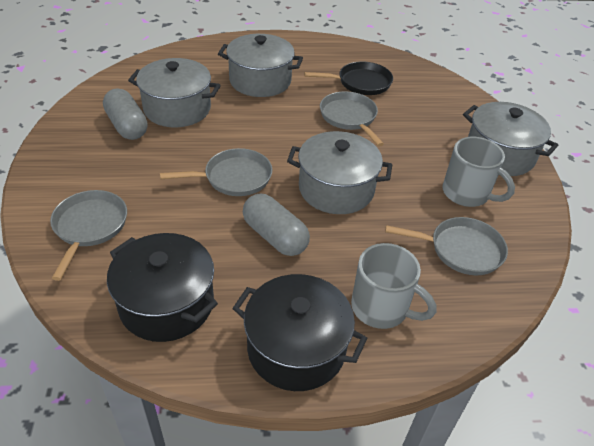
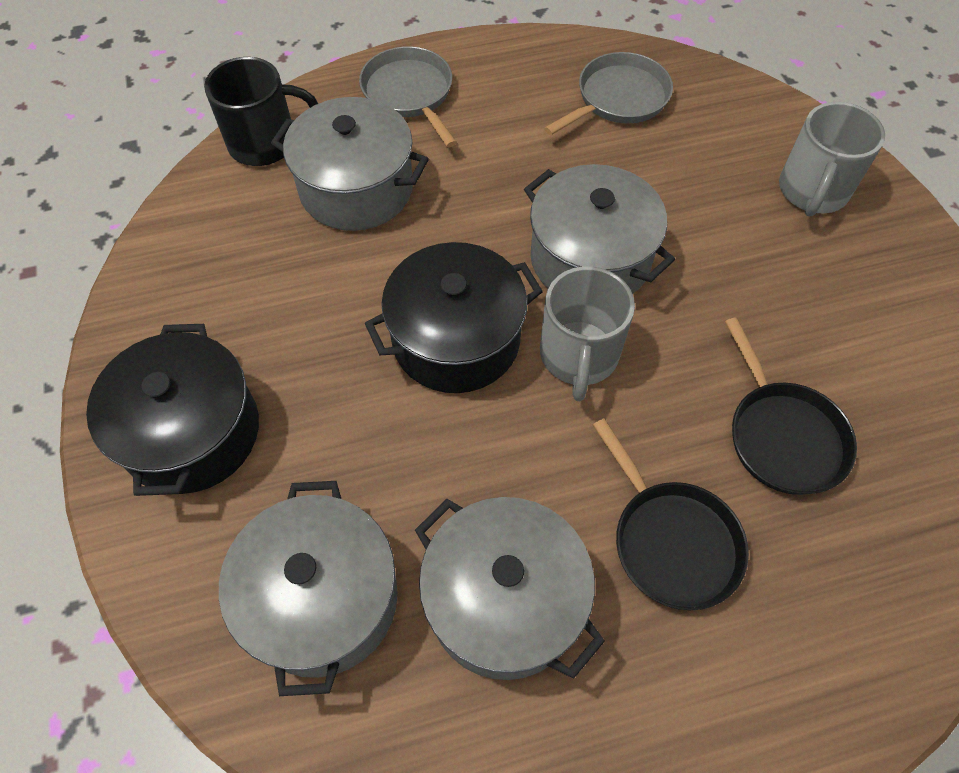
black mug: 0 -> 1
black pan: 1 -> 2
grey capsule: 2 -> 0
grey pan: 4 -> 2

